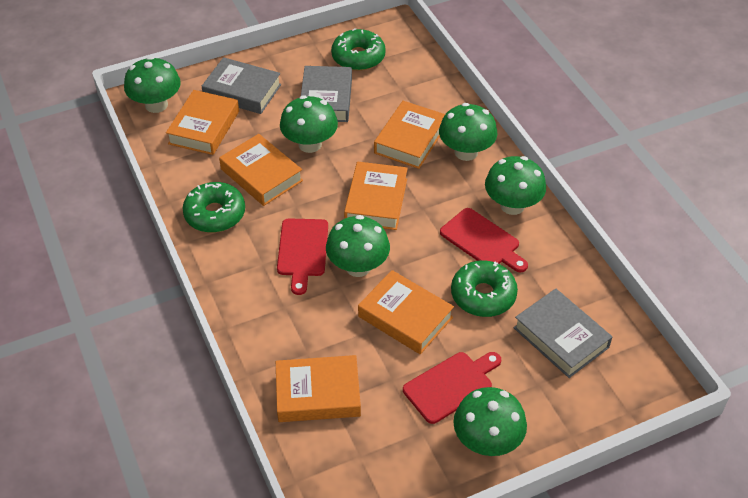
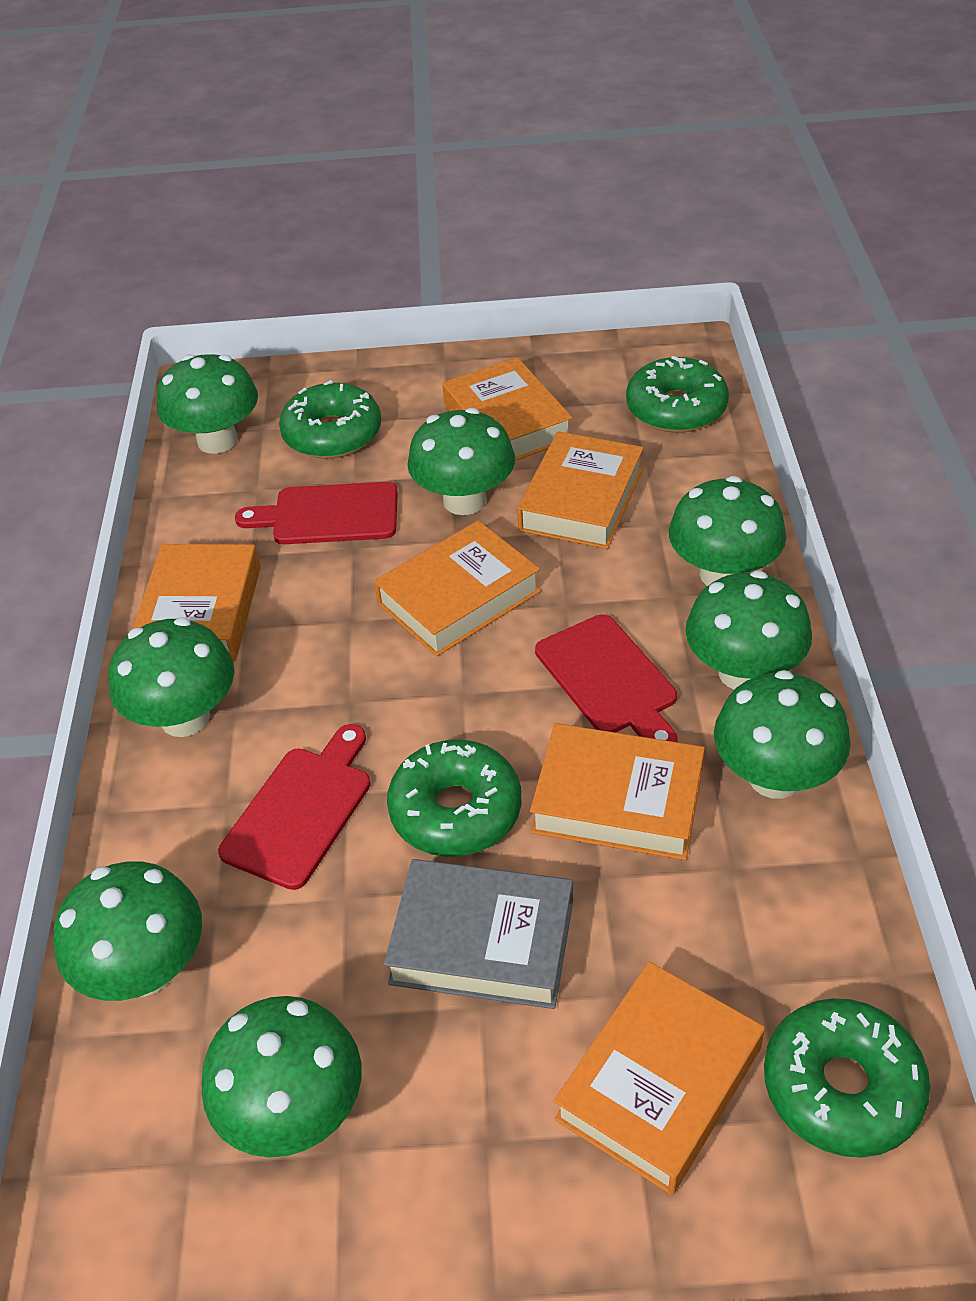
green donut: 3 -> 4
green mushroom: 6 -> 8
grey book: 3 -> 1

